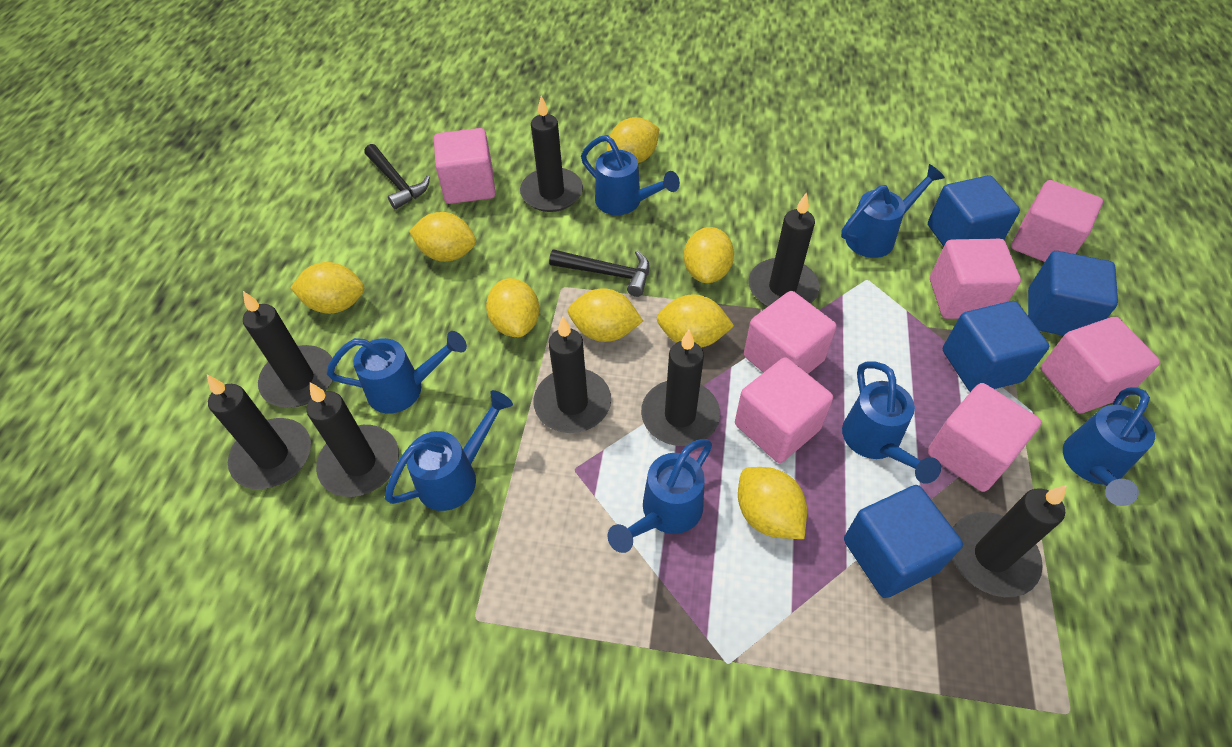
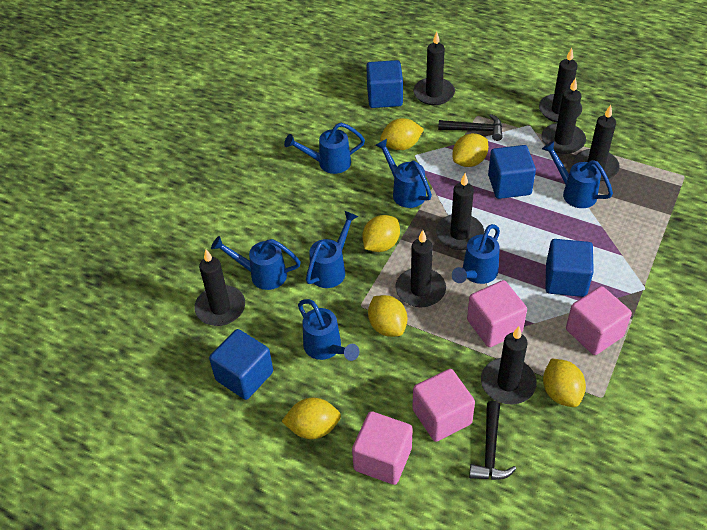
pink cube: 7 -> 4
yellow lemon: 8 -> 6

